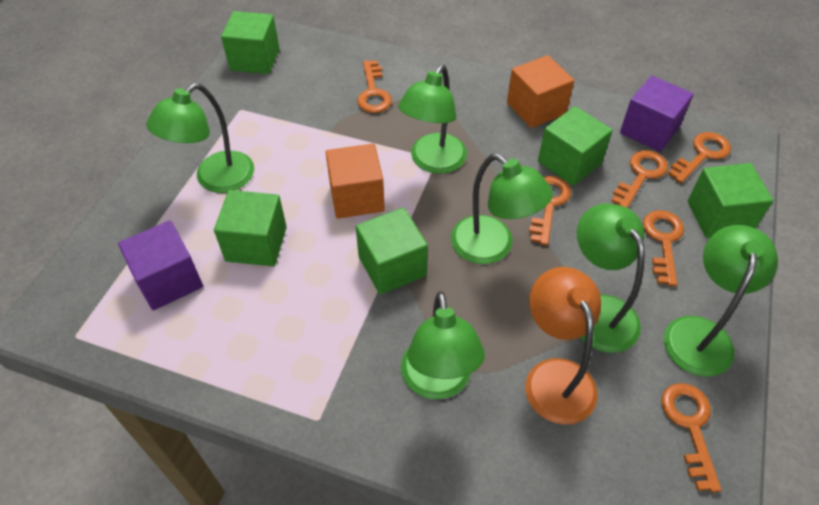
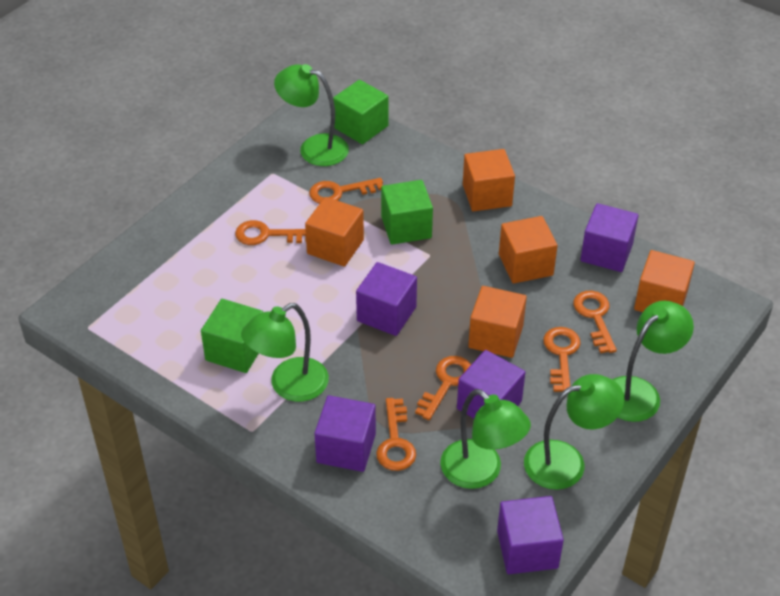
green cube: 5 -> 3
green lamp: 6 -> 5
orange cube: 2 -> 5
orange lamp: 1 -> 0
purple cube: 2 -> 5

